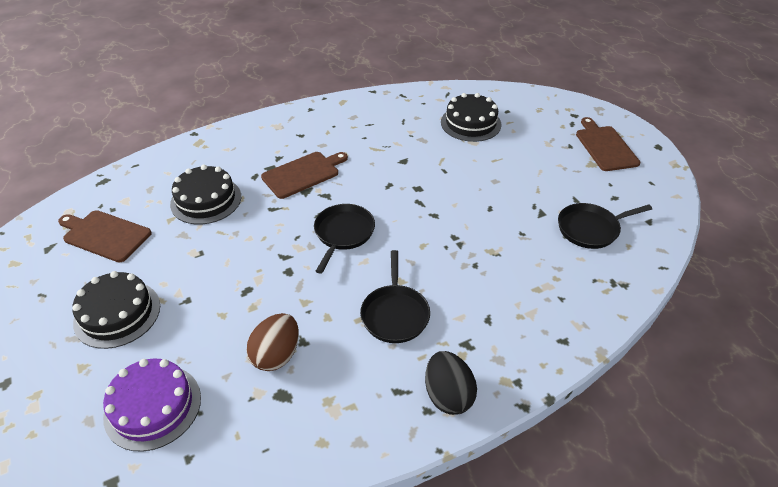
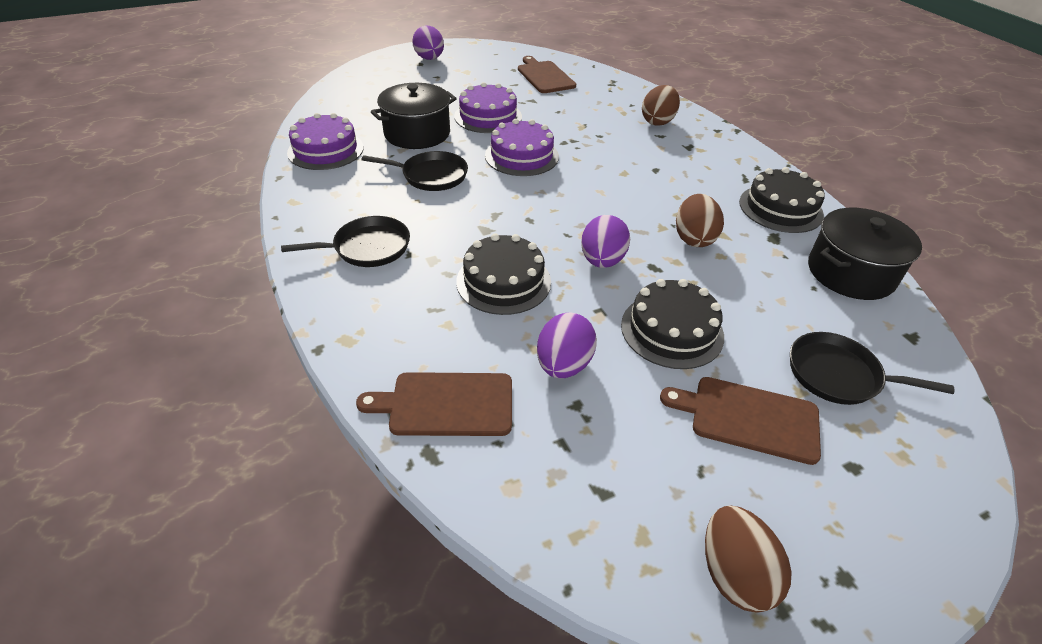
black egg: 1 -> 0
black pot: 0 -> 2
brown egg: 1 -> 3
purple cake: 1 -> 3
purple egg: 0 -> 3

